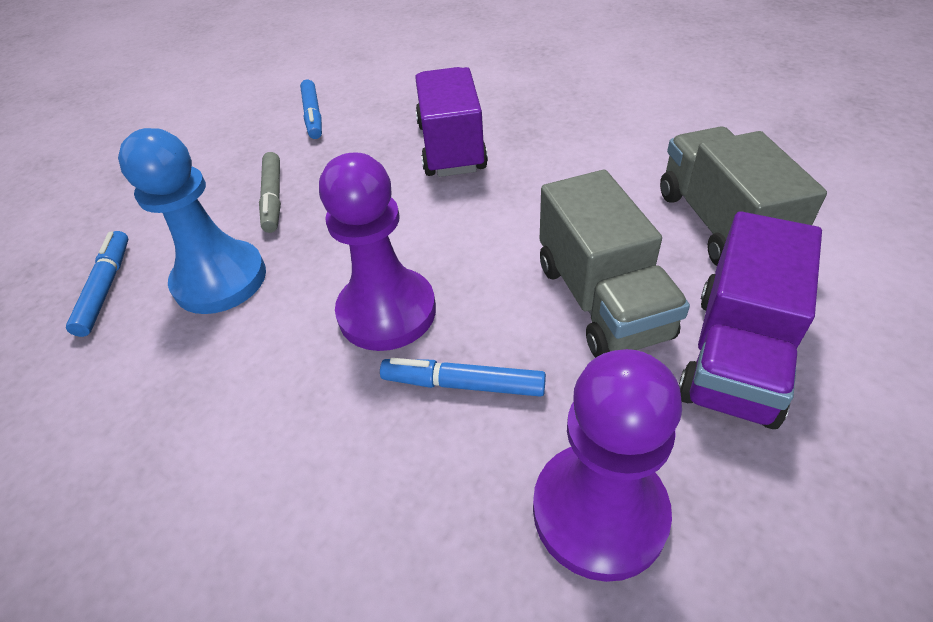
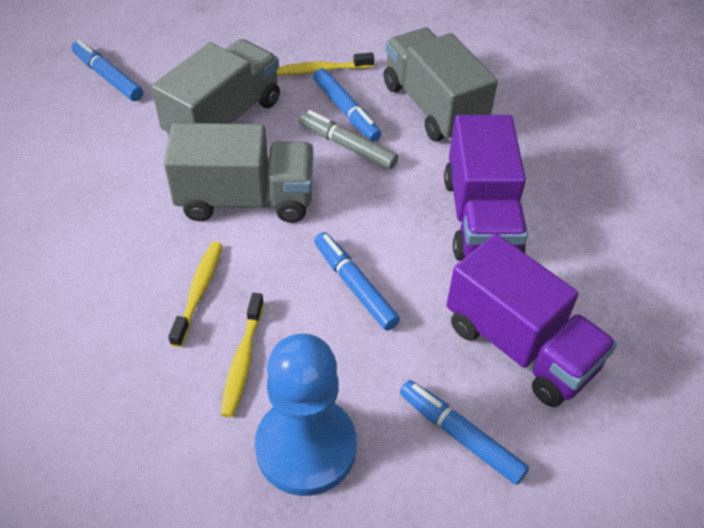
blue marker: 3 -> 4
grey truck: 2 -> 3
purple pawn: 2 -> 0
yellow toothbrush: 0 -> 3

